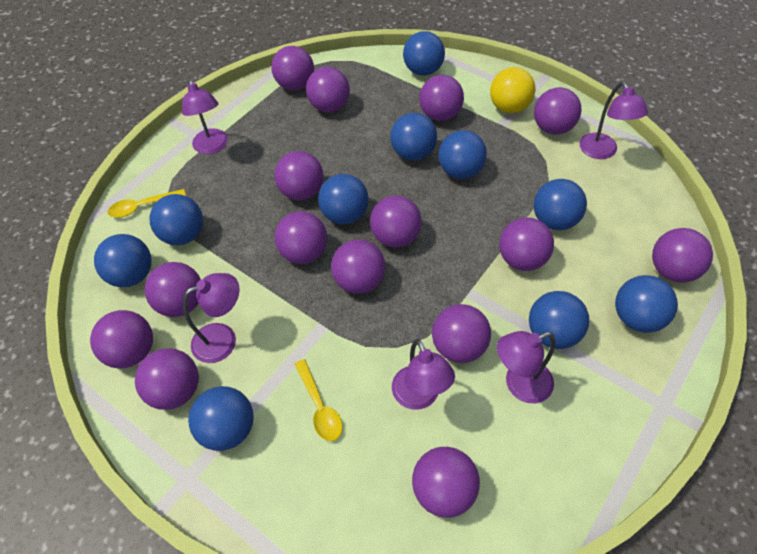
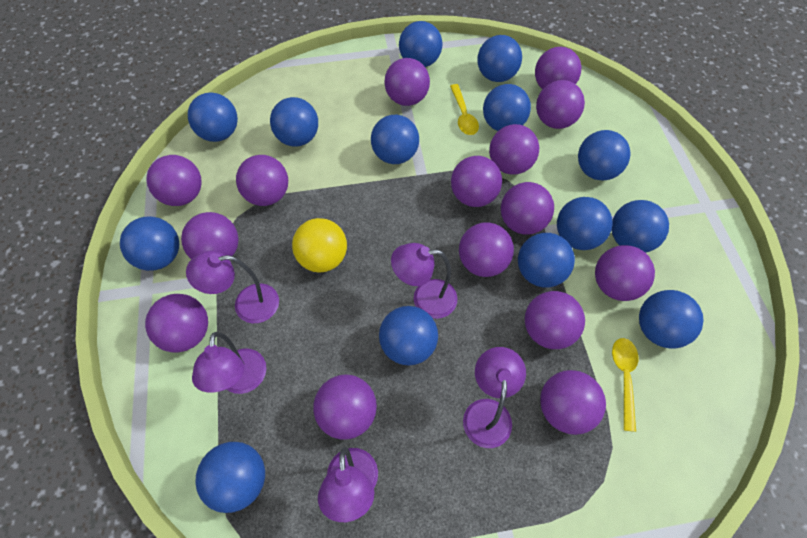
blue ball: 10 -> 14

